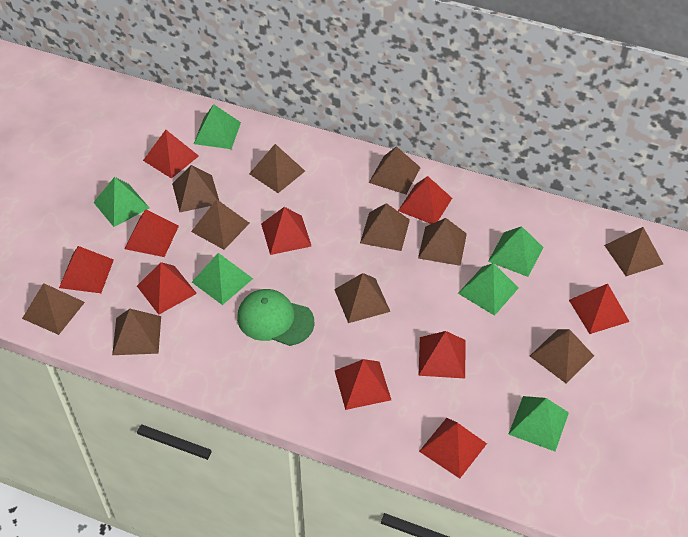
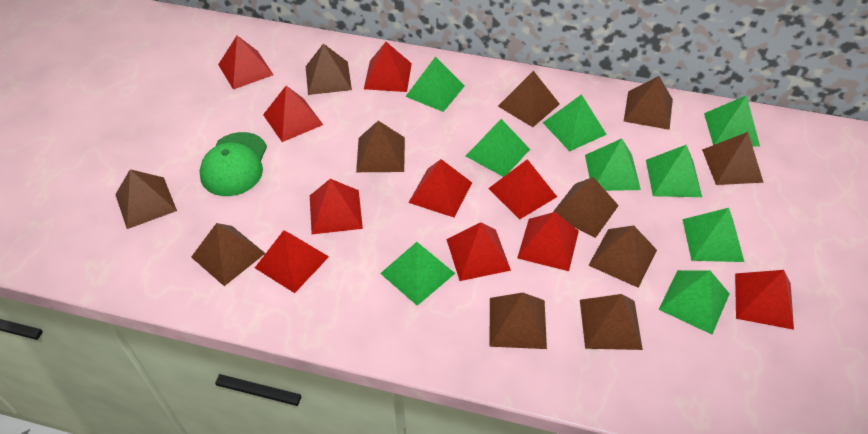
green pyramid: 6 -> 9

